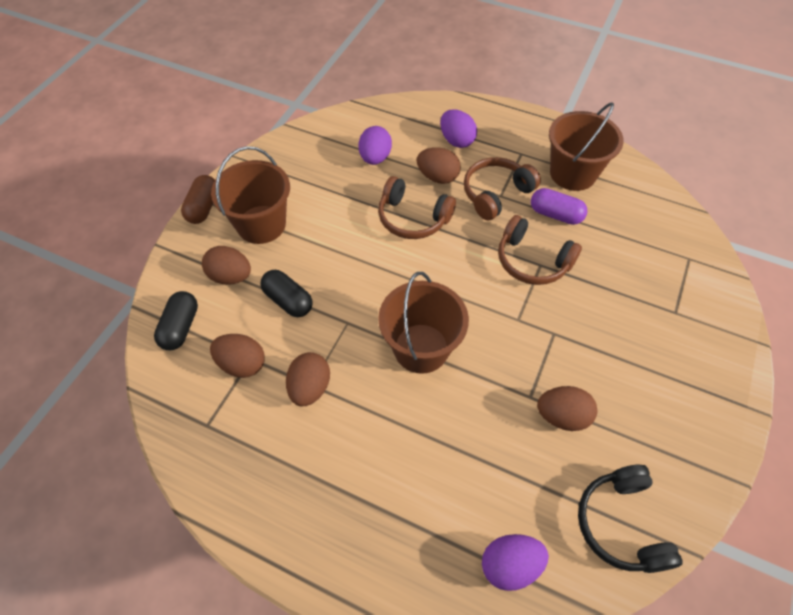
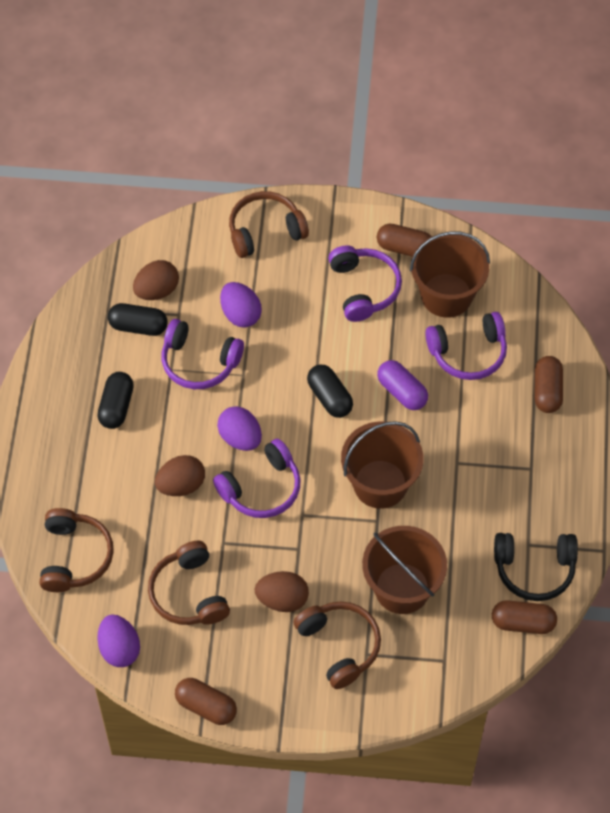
black capsule: 2 -> 3
brown capsule: 1 -> 4
brown egg: 5 -> 3
brown headphones: 3 -> 4
purple headphones: 0 -> 4

